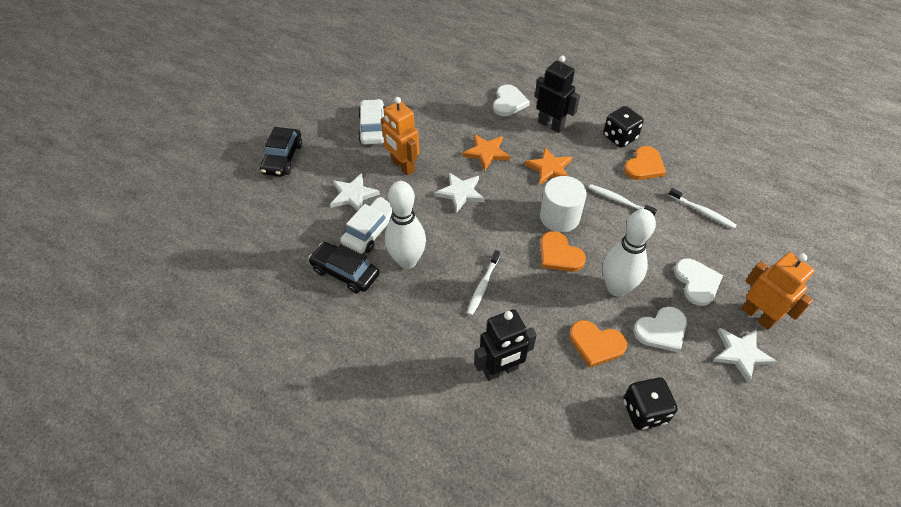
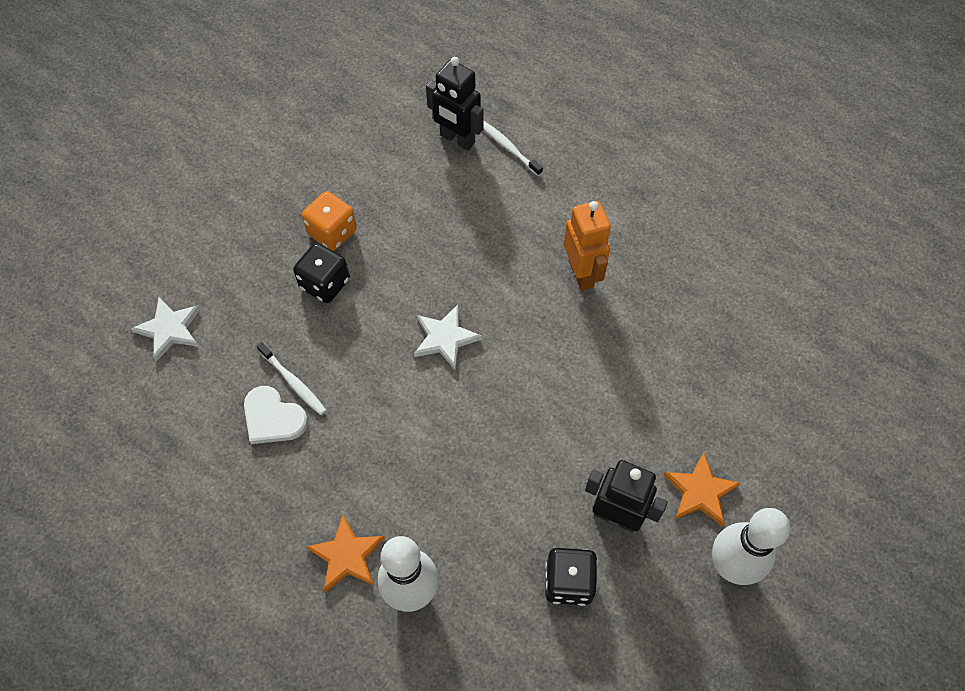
black car: 2 -> 0
orange dice: 0 -> 1
orange heart: 3 -> 0
orange robot: 2 -> 1
white car: 2 -> 0
white cylinder: 1 -> 0
white heart: 3 -> 1
white star: 3 -> 2
white toothbrush: 3 -> 2

